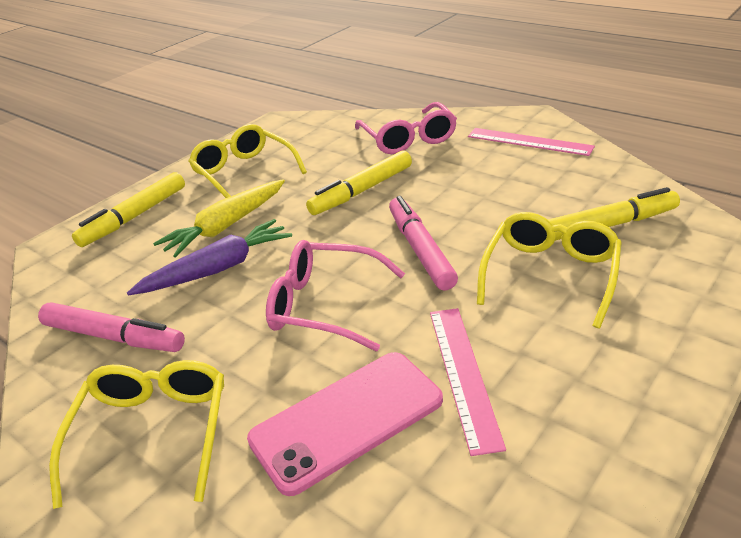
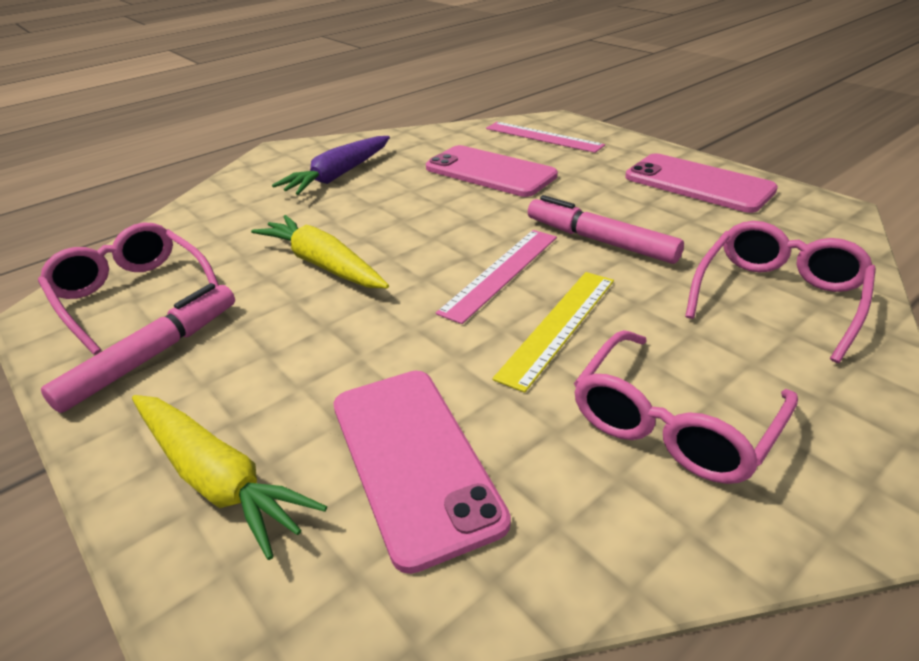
pink glasses: 2 -> 3
pink phone: 1 -> 3
yellow carrot: 1 -> 2
yellow glasses: 3 -> 0
yellow marker: 3 -> 0
yellow ruler: 0 -> 1

